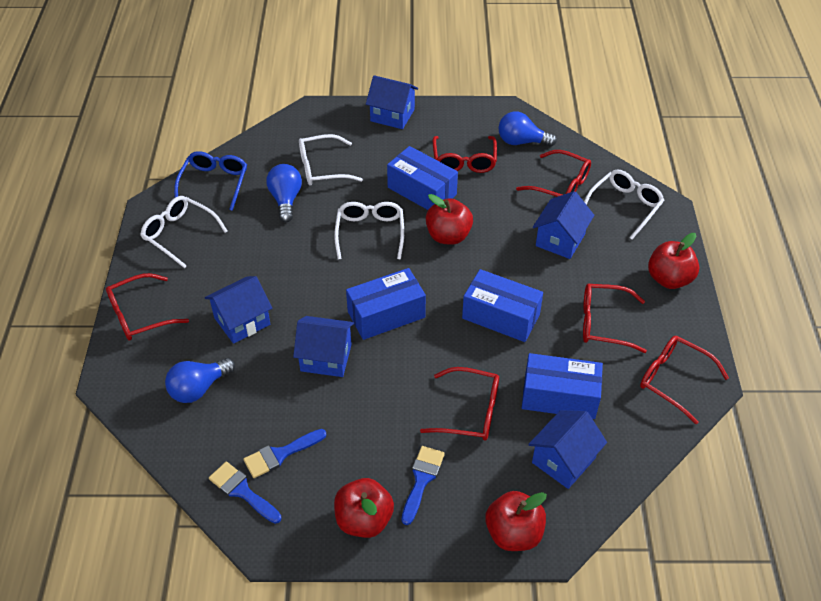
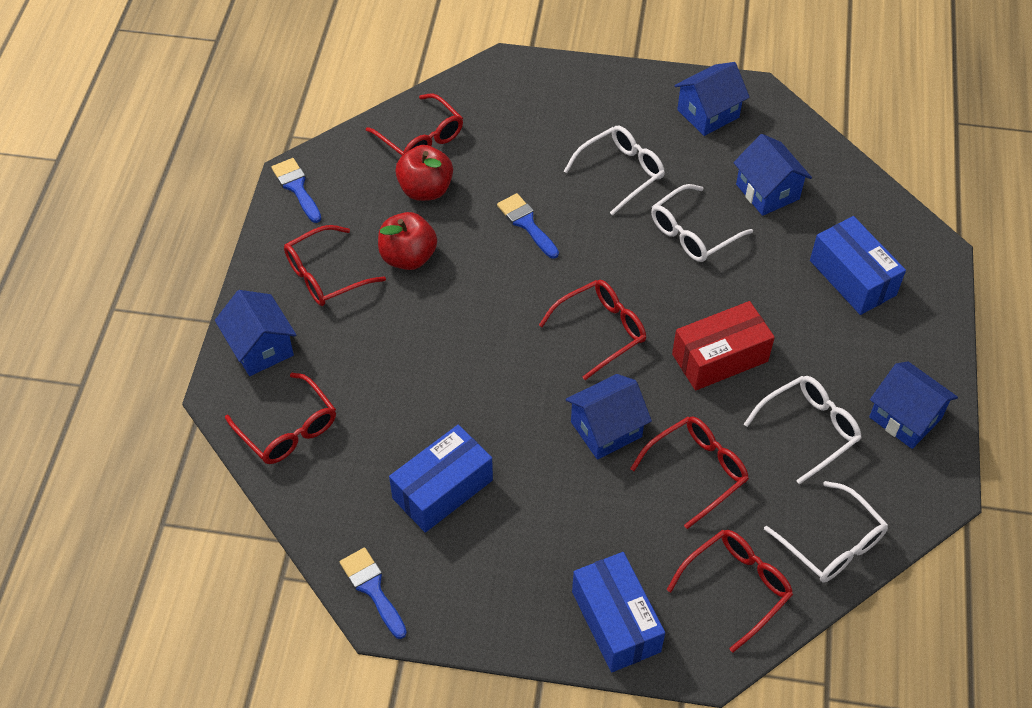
blue box: 4 -> 3
blue glasses: 1 -> 0
blue light bulb: 3 -> 0
red apple: 4 -> 2
red box: 0 -> 1

